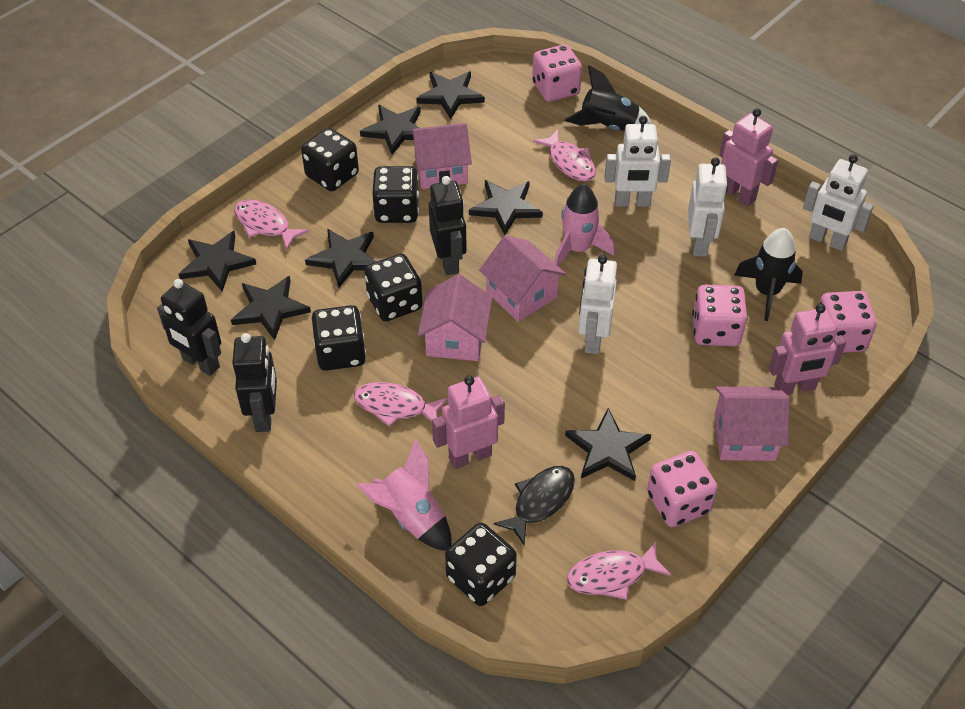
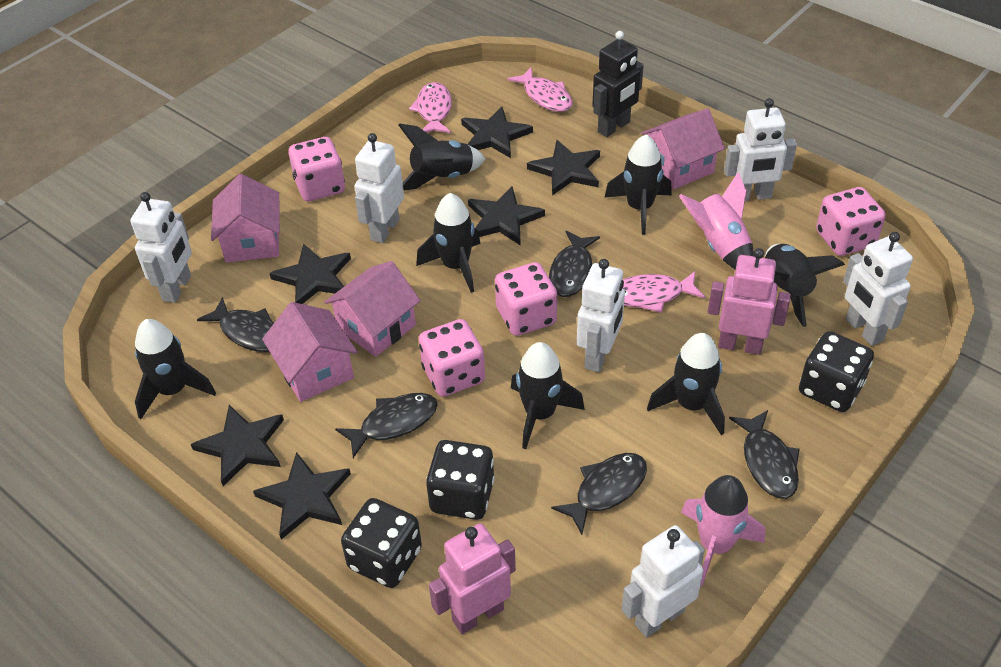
black dice: 5 -> 3
black fish: 1 -> 5
black robot: 3 -> 1
black rocket: 2 -> 7
black star: 7 -> 6
pink fish: 4 -> 3
pink robot: 3 -> 2
white robot: 4 -> 6

